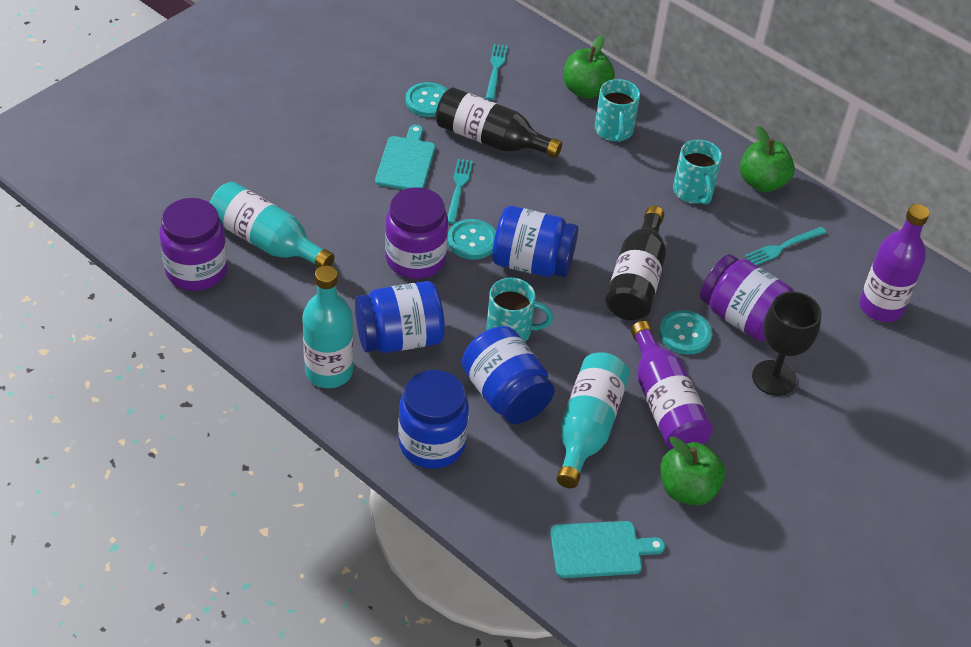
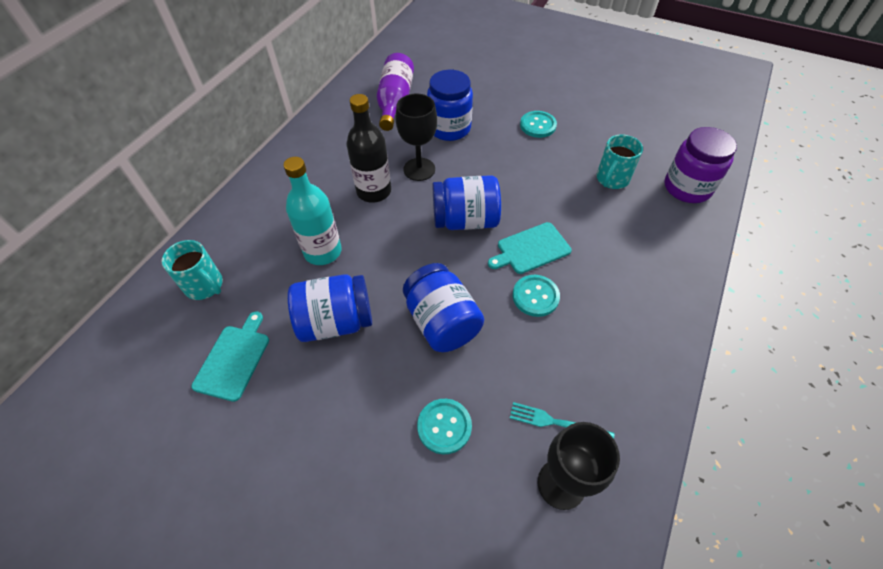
black bottle: 2 -> 1
black goblet: 1 -> 2
green apple: 3 -> 0
purple bottle: 2 -> 1
purple jar: 3 -> 1
turquoise bottle: 3 -> 1
turquoise fork: 3 -> 1
turquoise mug: 3 -> 2

